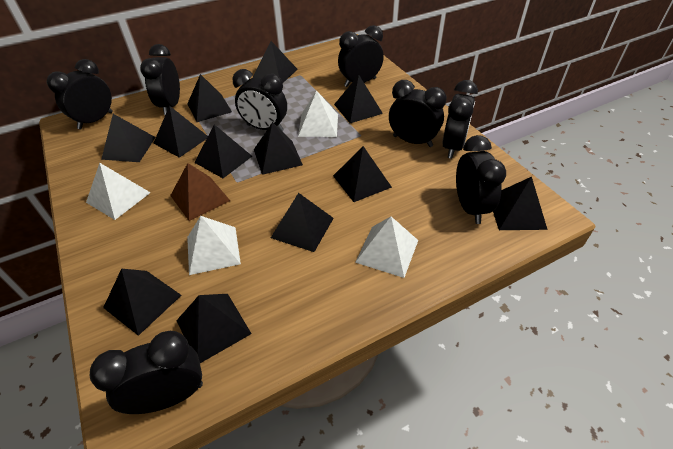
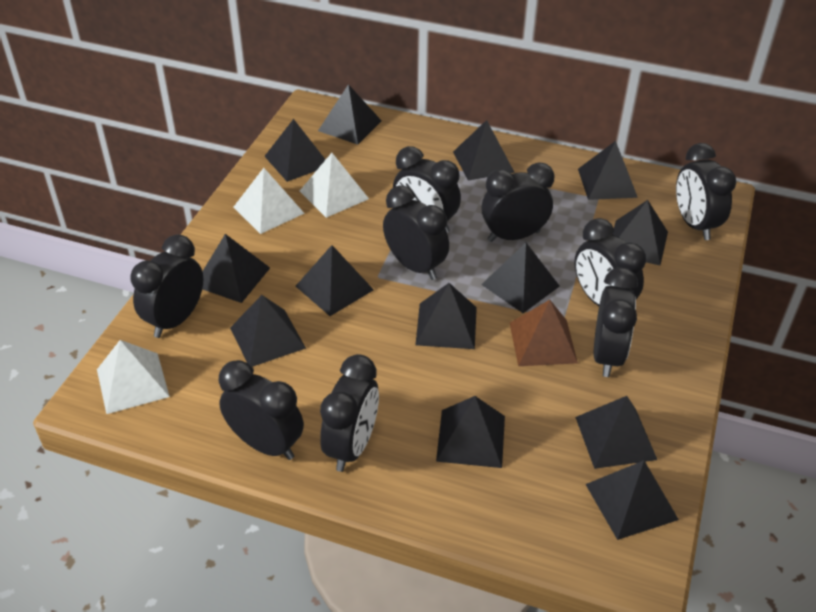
black clock: 8 -> 9
black pyramid: 12 -> 13
white pyramid: 4 -> 3

